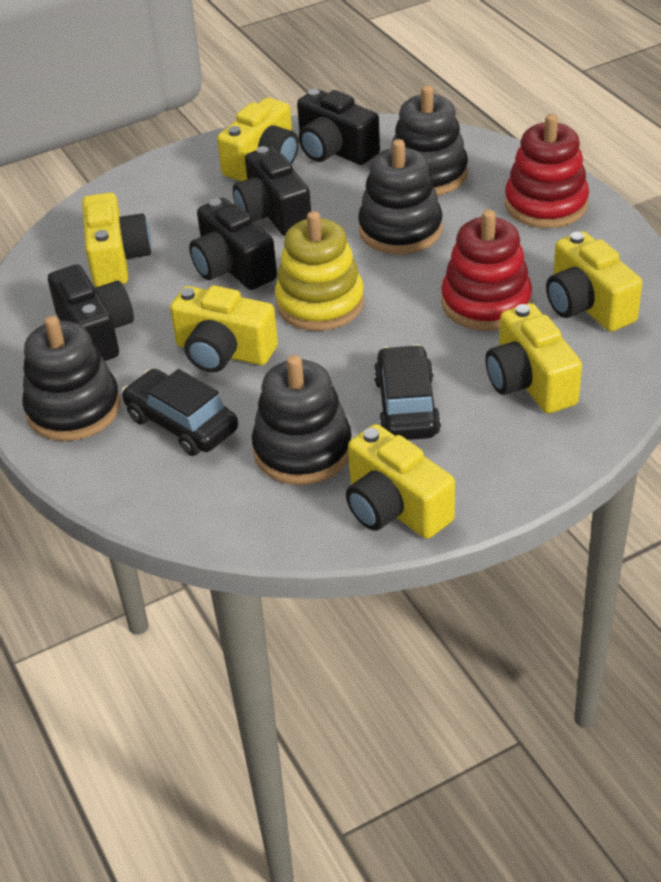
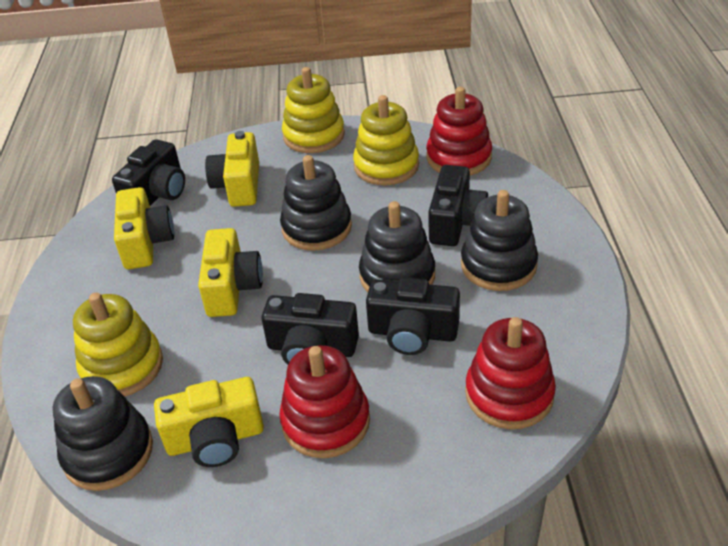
black car: 2 -> 0
red stacking toy: 2 -> 3
yellow camera: 6 -> 4
yellow stacking toy: 1 -> 3

